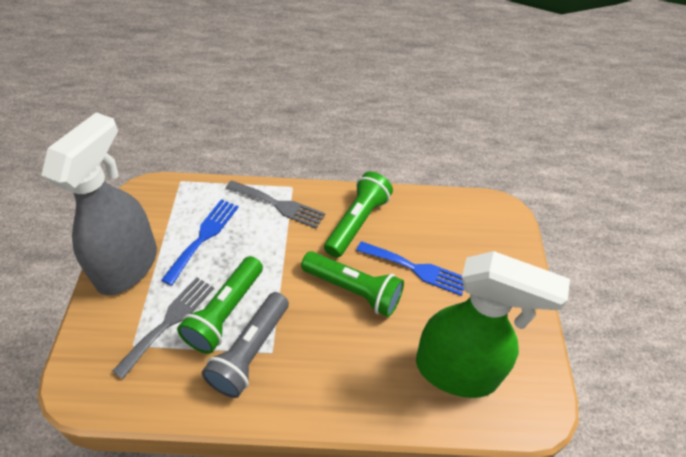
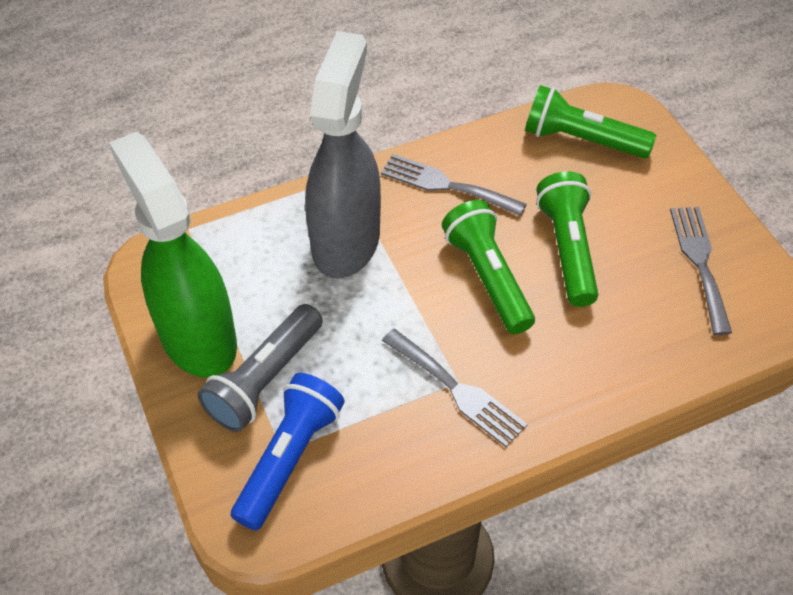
blue flashlight: 0 -> 1
blue fork: 2 -> 0
grey fork: 2 -> 3

